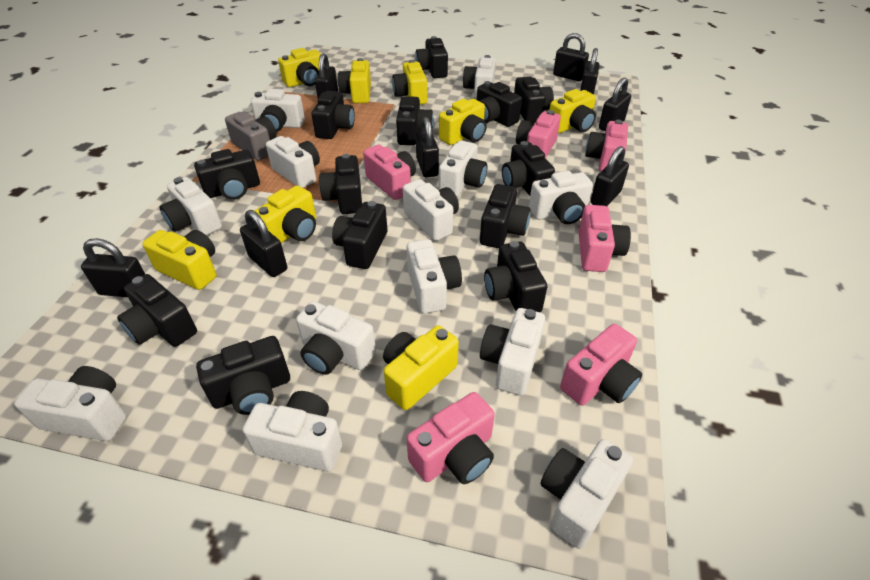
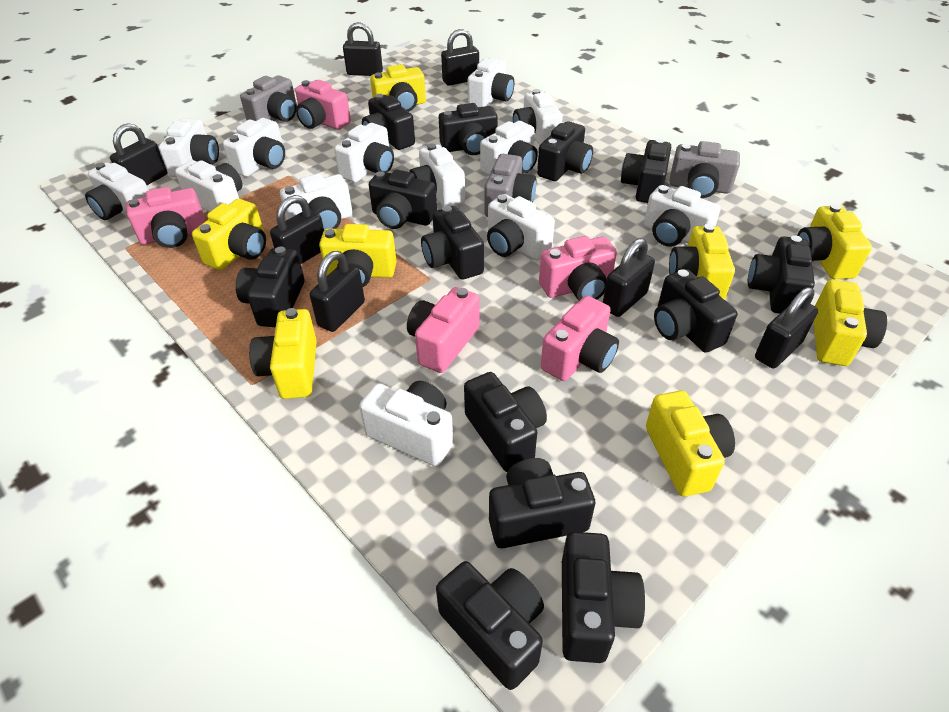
black padlock: 8 -> 7
grey camera: 1 -> 3
pink camera: 6 -> 5

